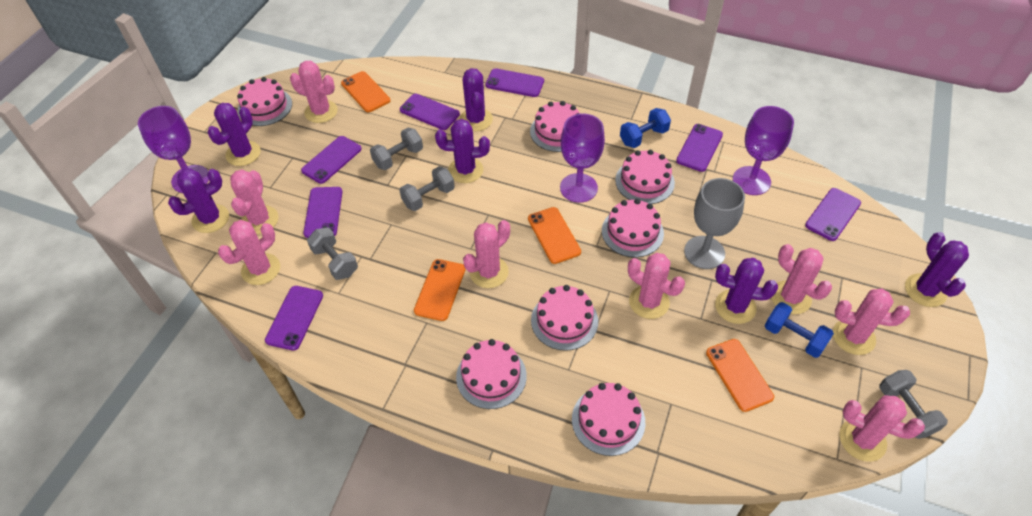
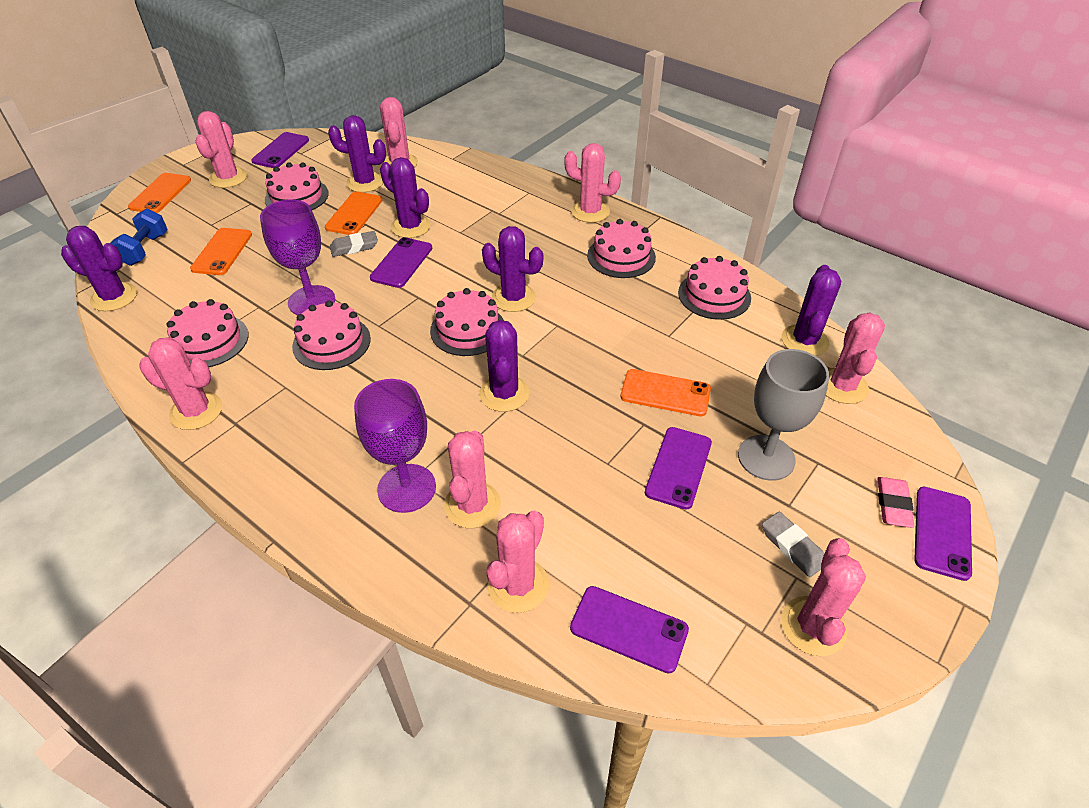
blue dumbbell: 2 -> 1
grey dumbbell: 4 -> 0
grey eraser: 0 -> 2
pink cake: 7 -> 6
pink eraser: 0 -> 1
purple goblet: 3 -> 2
purple phone: 7 -> 5

